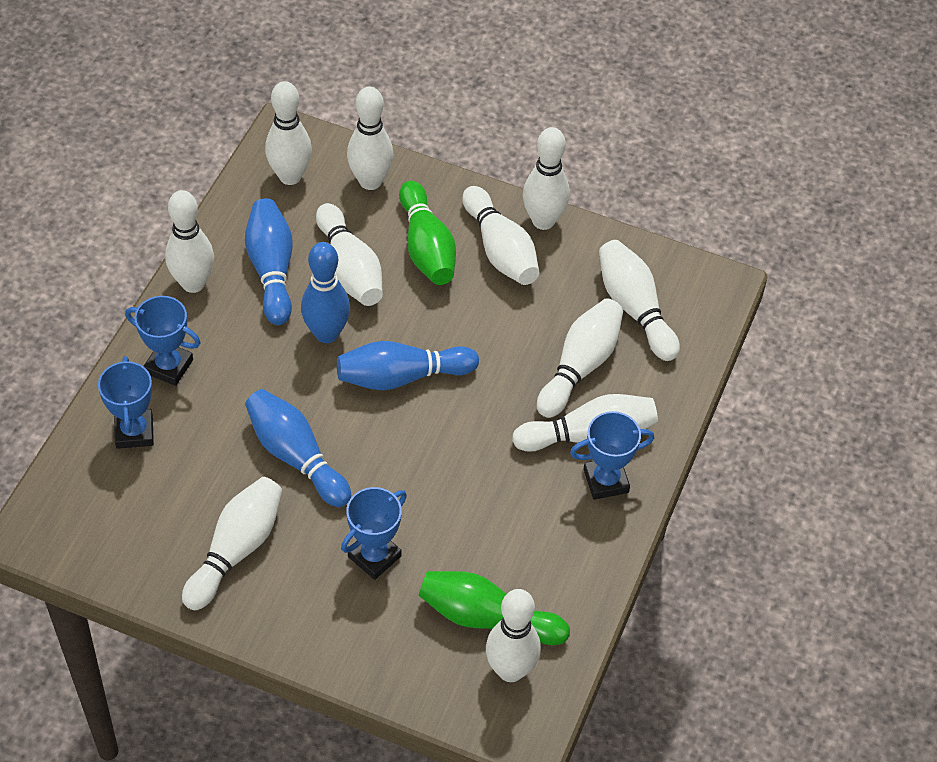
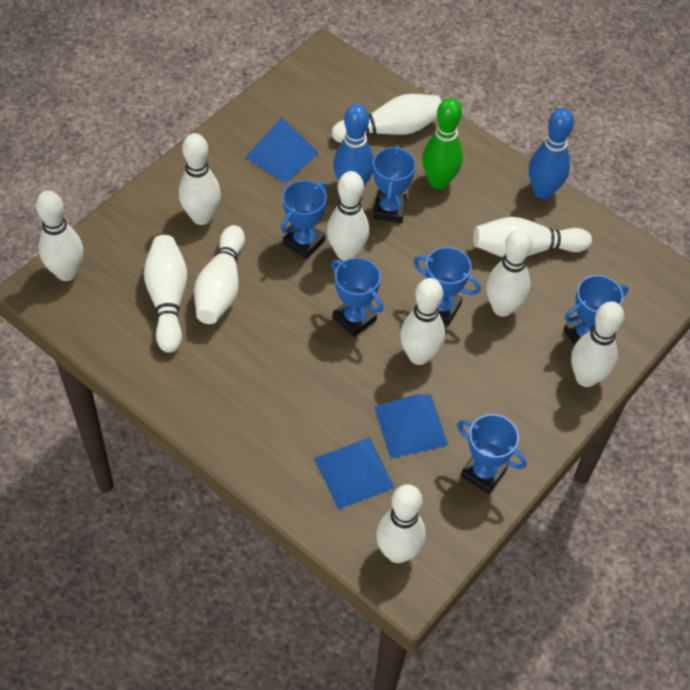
blue bowling pin: 4 -> 2
blue pyramid: 0 -> 3
blue trophy: 4 -> 6
green bowling pin: 2 -> 1

